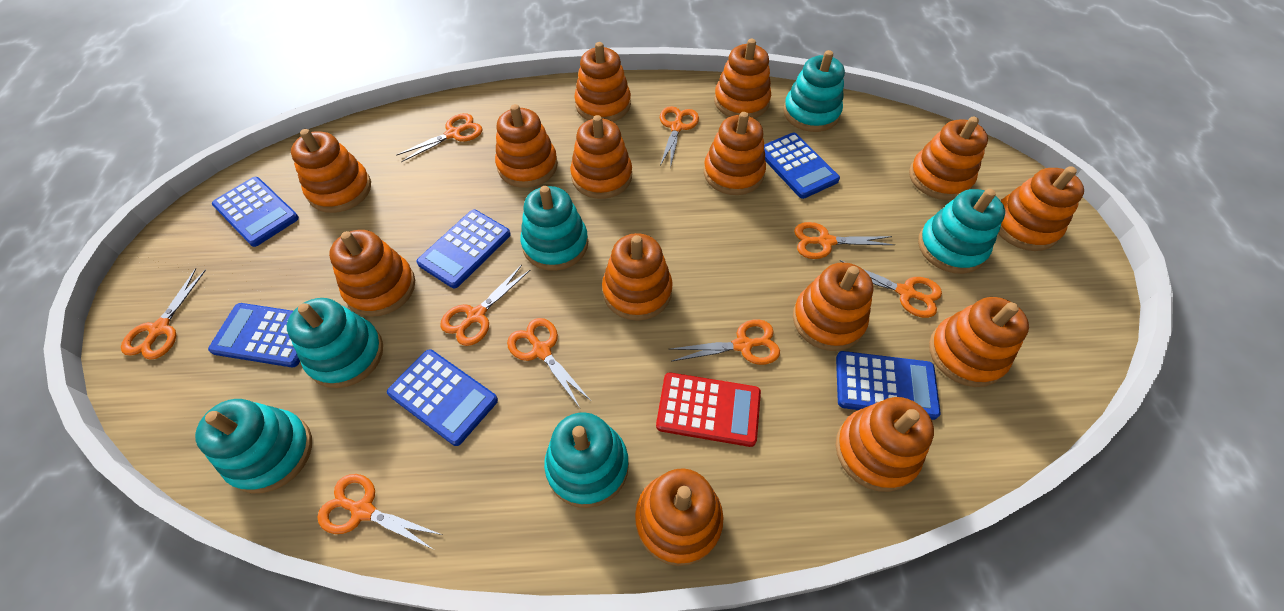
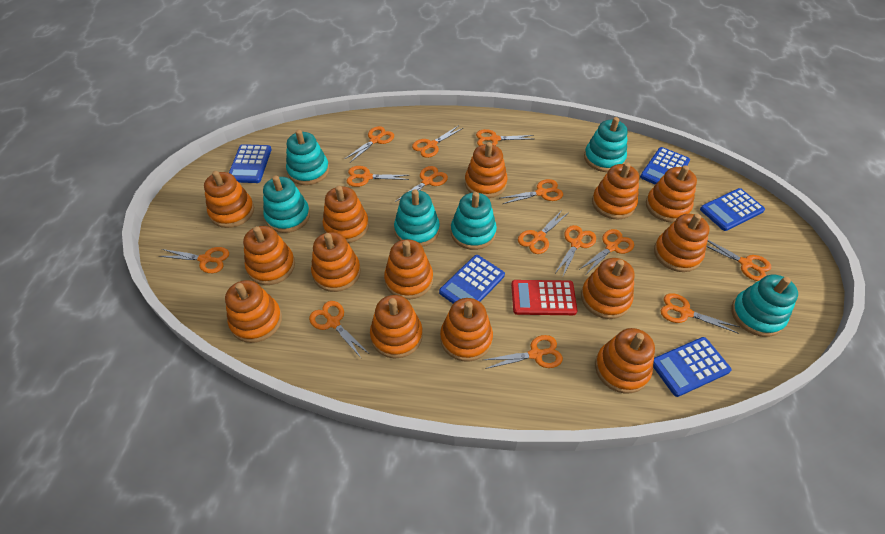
blue calculator: 6 -> 5
orange scissors: 9 -> 14

